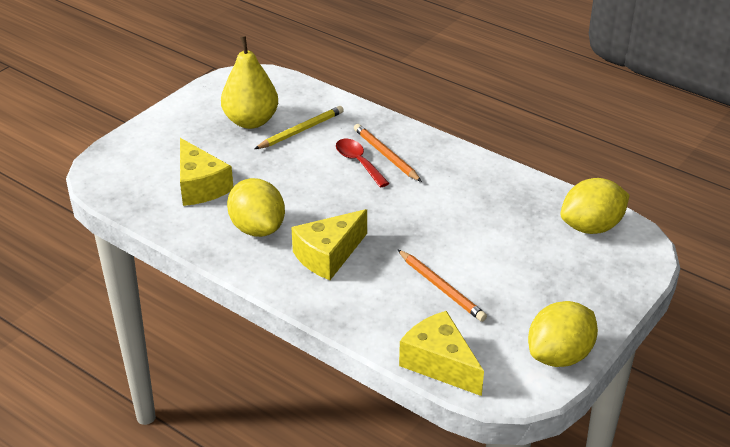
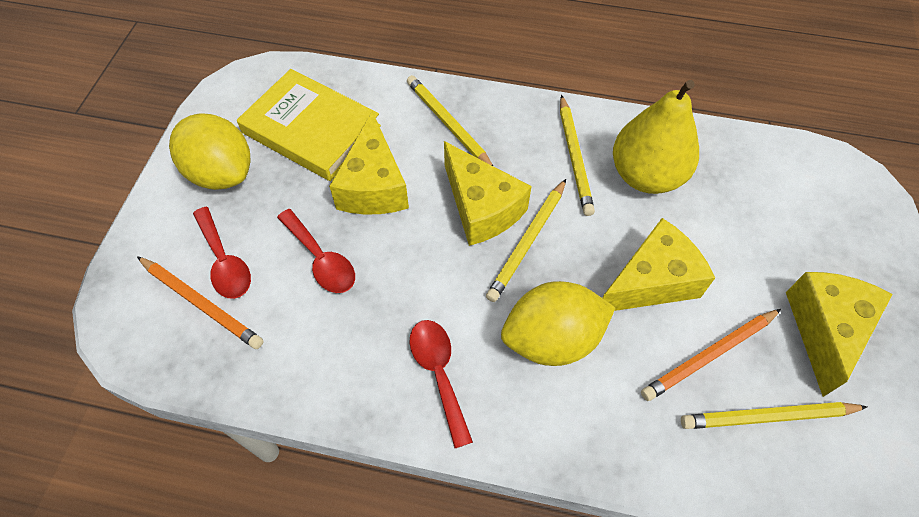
red spoon: 1 -> 3
yellow book: 0 -> 1
yellow cheese: 3 -> 4
yellow lemon: 3 -> 2
yellow pencil: 1 -> 4

